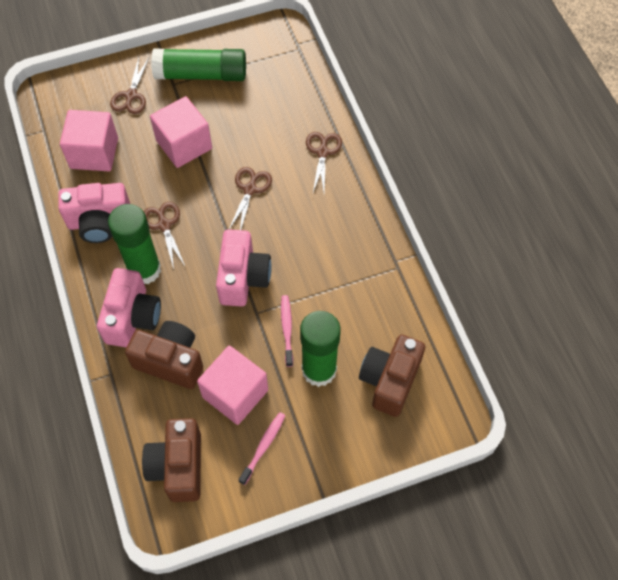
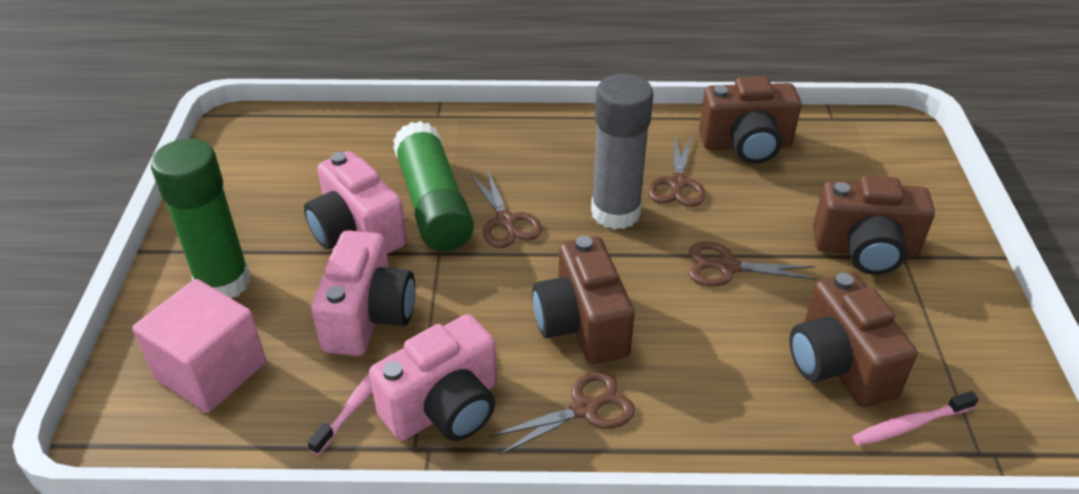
brown camera: 3 -> 4
green glue stick: 3 -> 2
grey glue stick: 0 -> 1
pink cube: 3 -> 1

